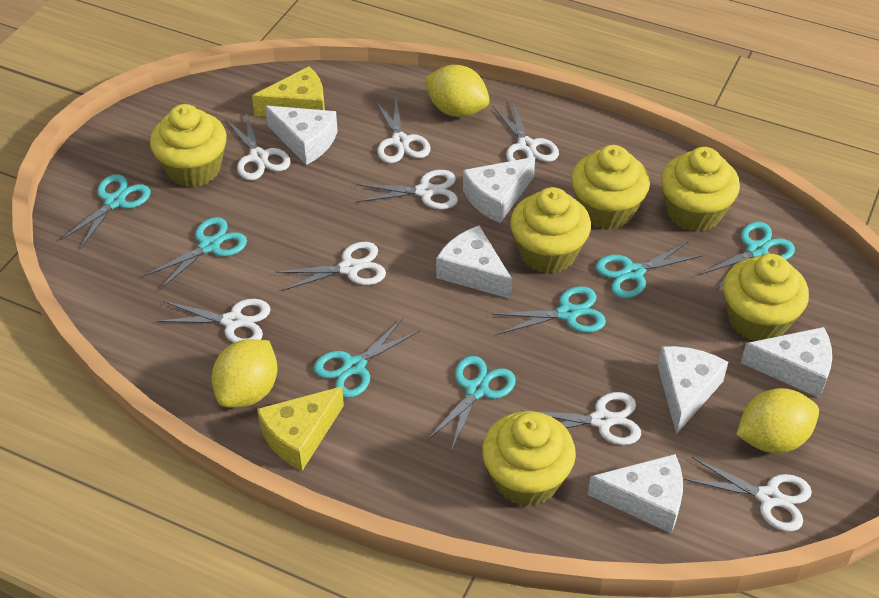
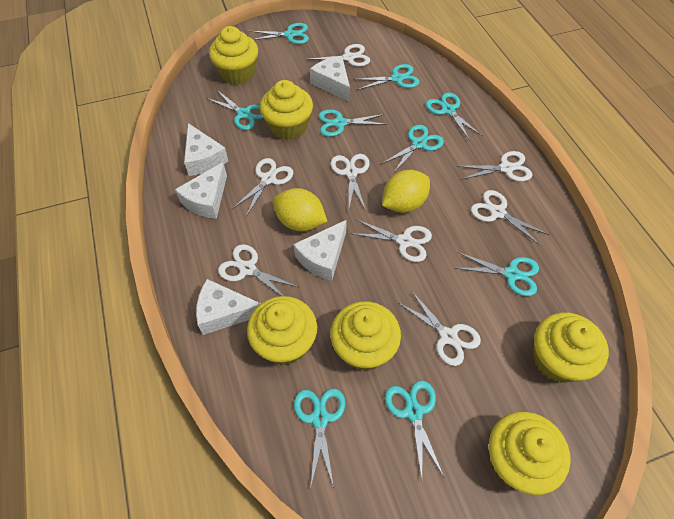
turquoise scissors: 7 -> 9
white cheese: 6 -> 5
yellow cheese: 2 -> 0
yellow lemon: 3 -> 2

